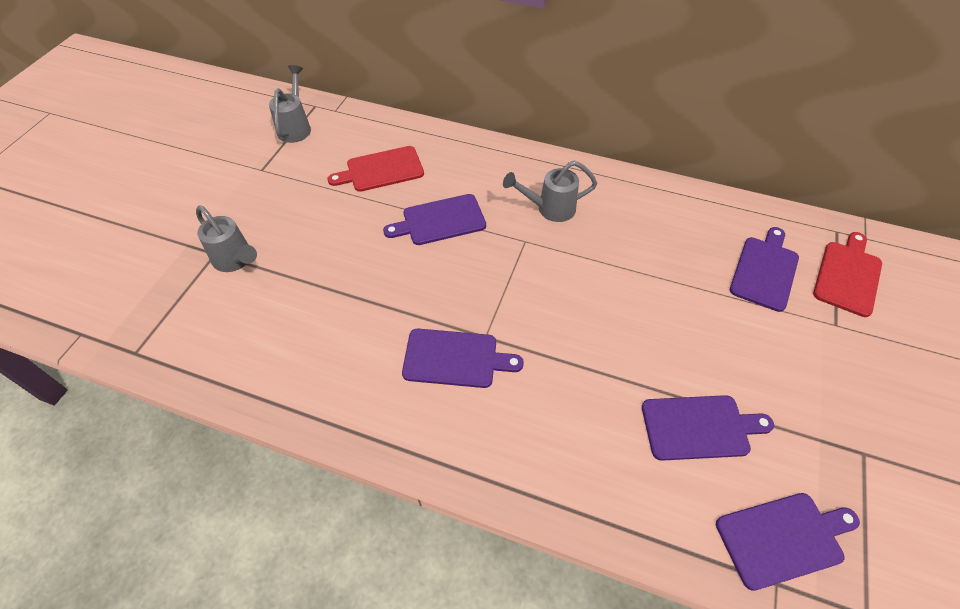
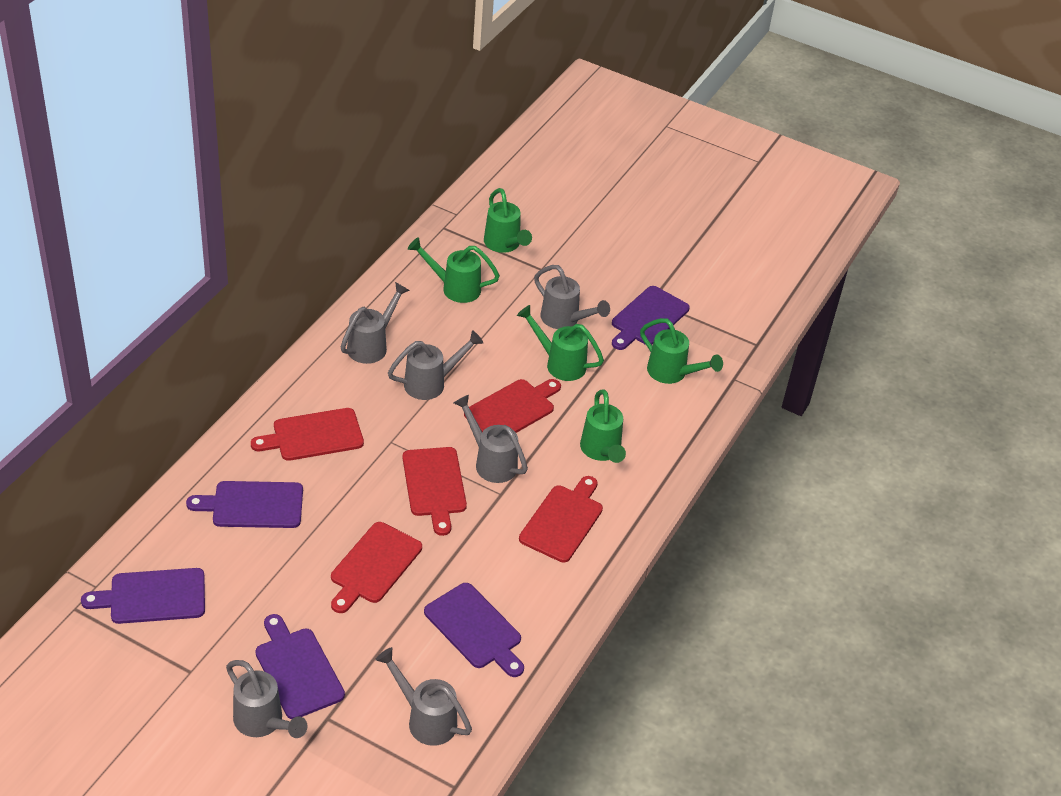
green watering can: 0 -> 5
grey watering can: 3 -> 6
red cutting board: 2 -> 5

